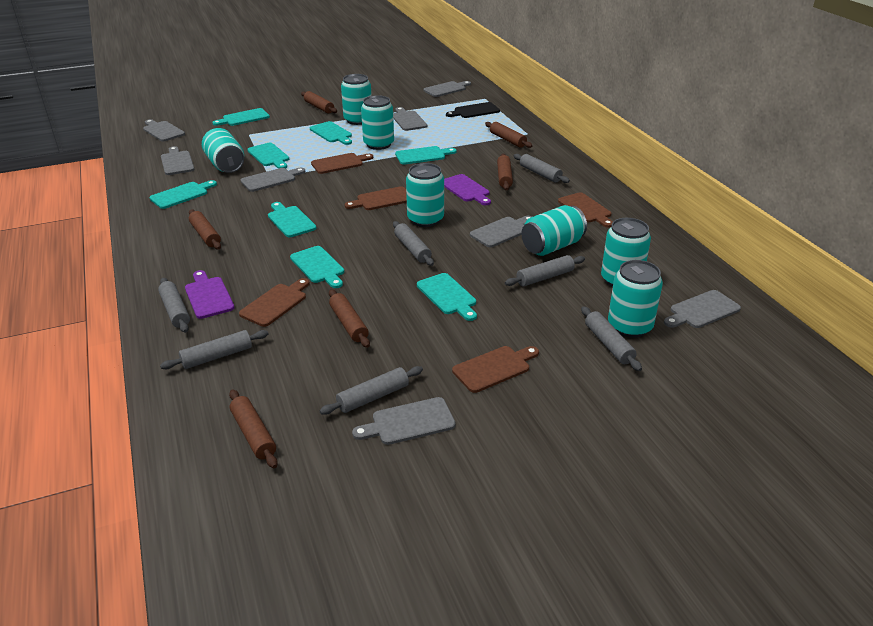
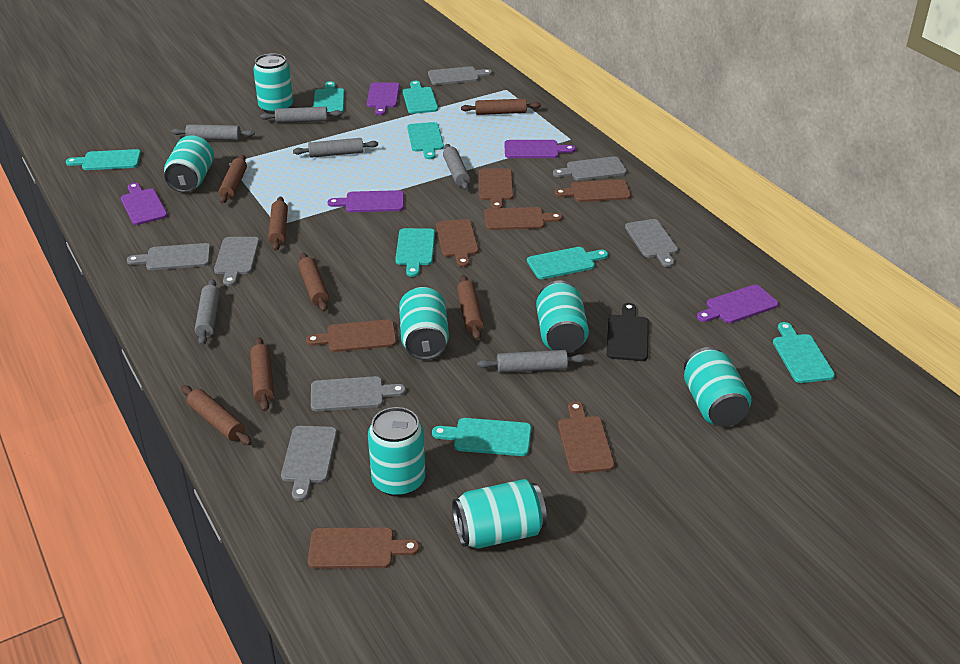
brown cutting board: 5 -> 7
brown rolling pin: 6 -> 7
grey cutting board: 8 -> 7
grey rolling pin: 7 -> 6
purple cutting board: 2 -> 5

